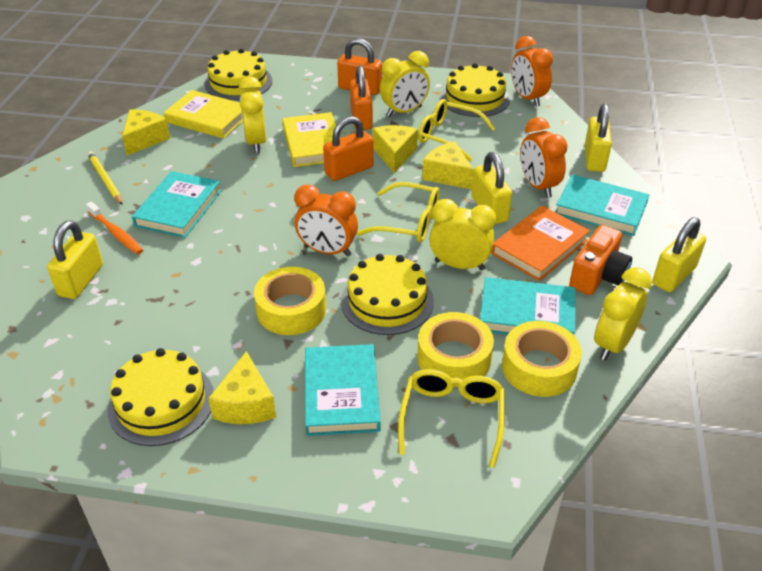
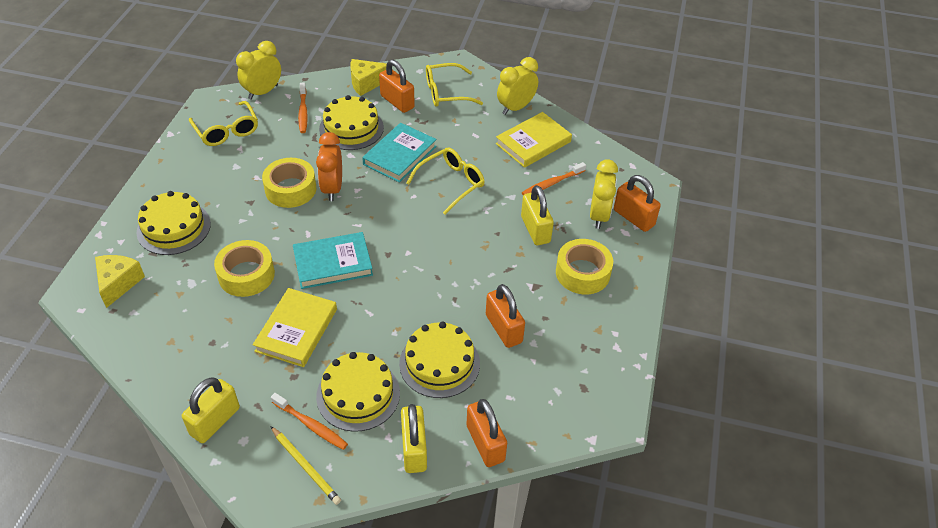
orange book: 1 -> 0
orange camera: 1 -> 0
orange clock: 3 -> 1
orange padlock: 3 -> 4
orange toothbrush: 1 -> 3
turquoise book: 4 -> 2
yellow cheese: 4 -> 2
yellow clock: 4 -> 3
yellow padlock: 4 -> 3

